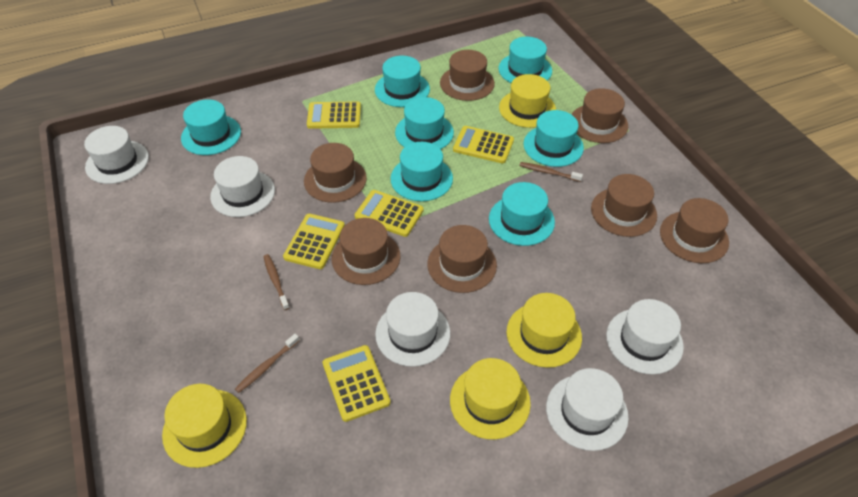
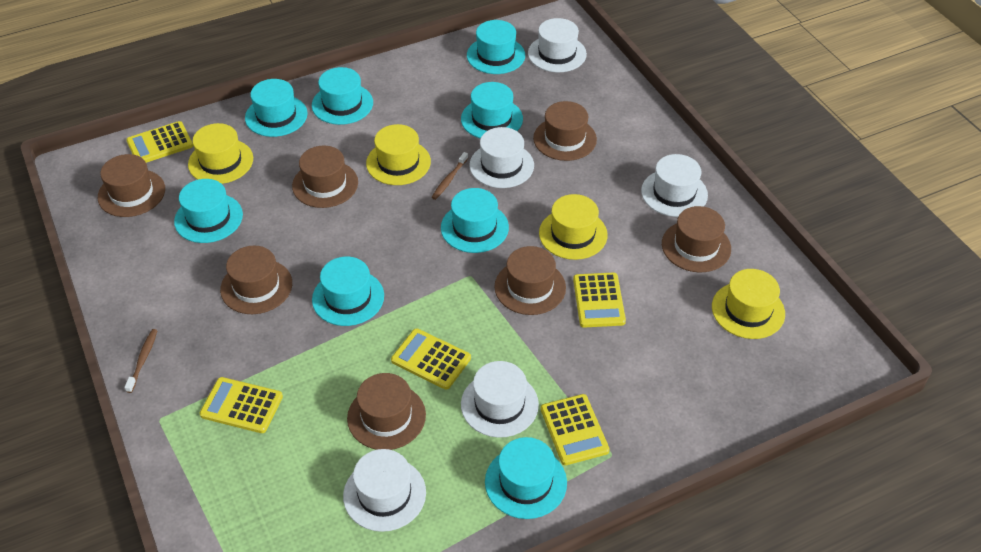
brown toothbrush: 3 -> 2
turquoise hat: 7 -> 8

